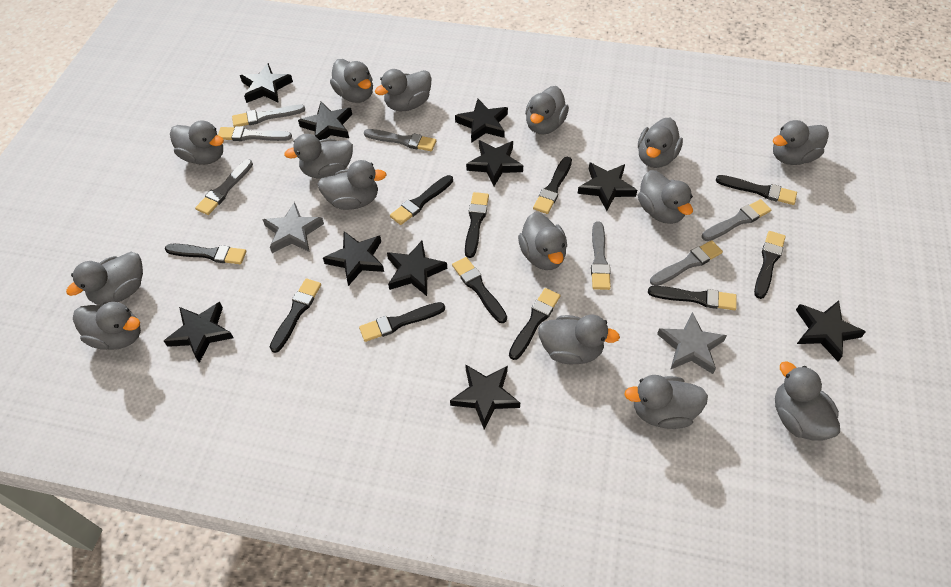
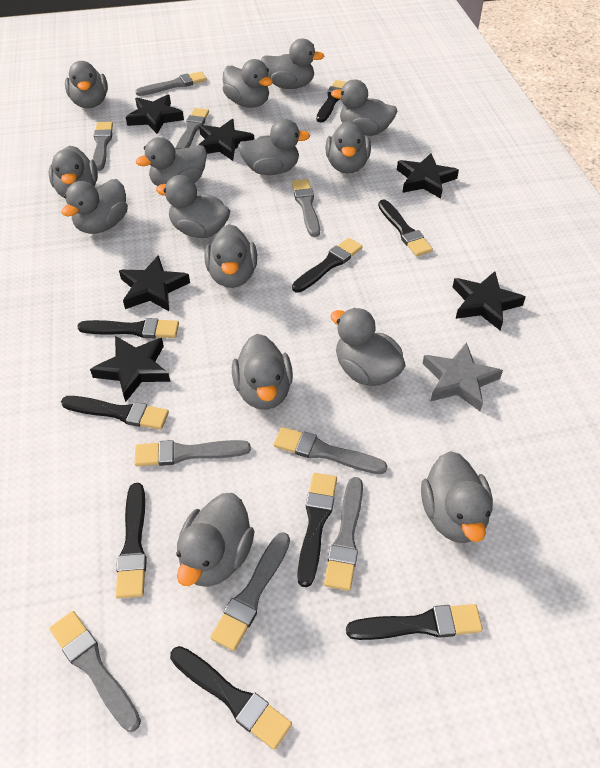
black brush: 11 -> 9
black star: 10 -> 6
grey brush: 7 -> 9
grey star: 2 -> 1

